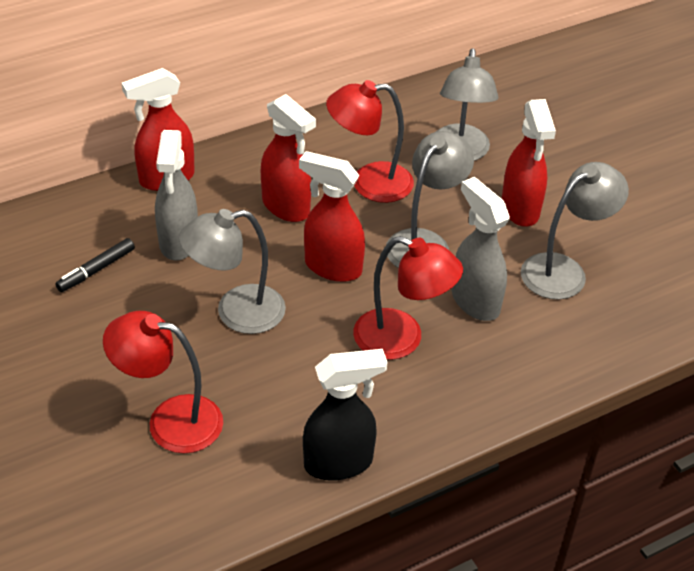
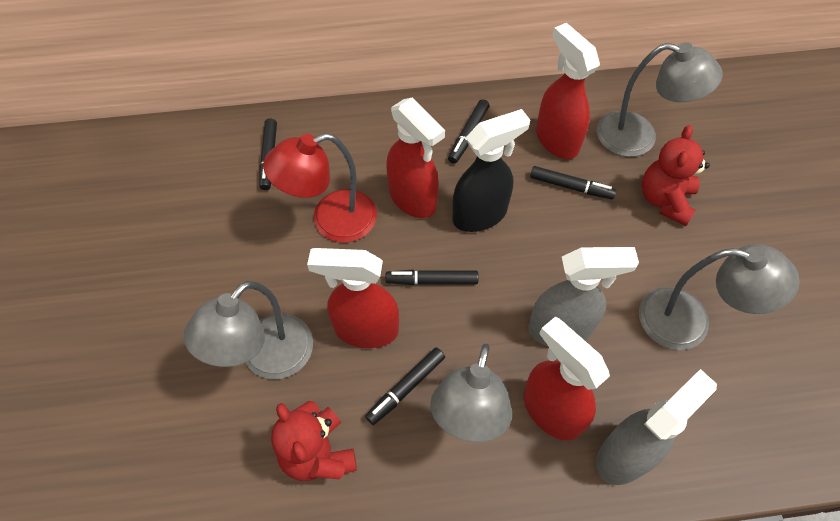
black marker: 1 -> 5
red lamp: 3 -> 1
red teddy bear: 0 -> 2

